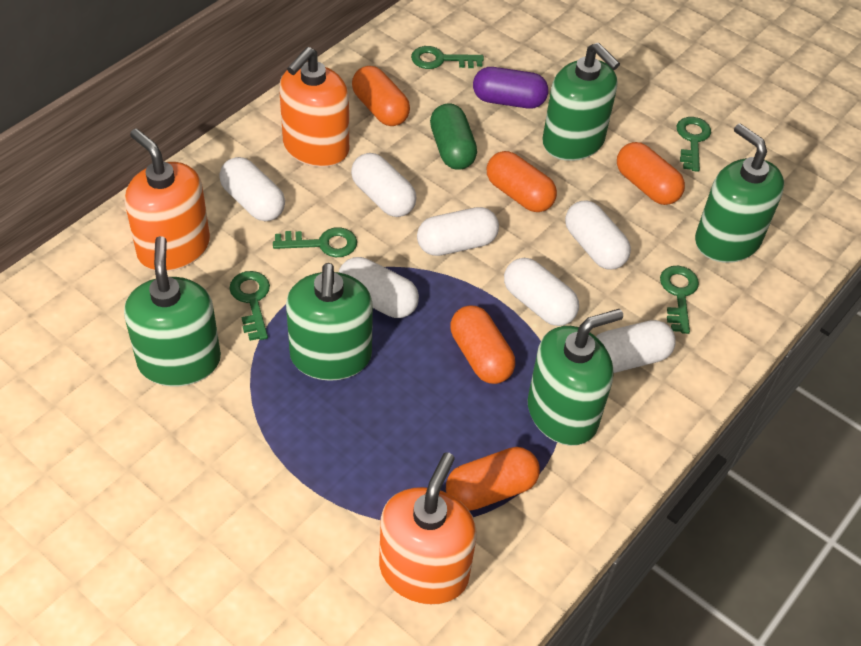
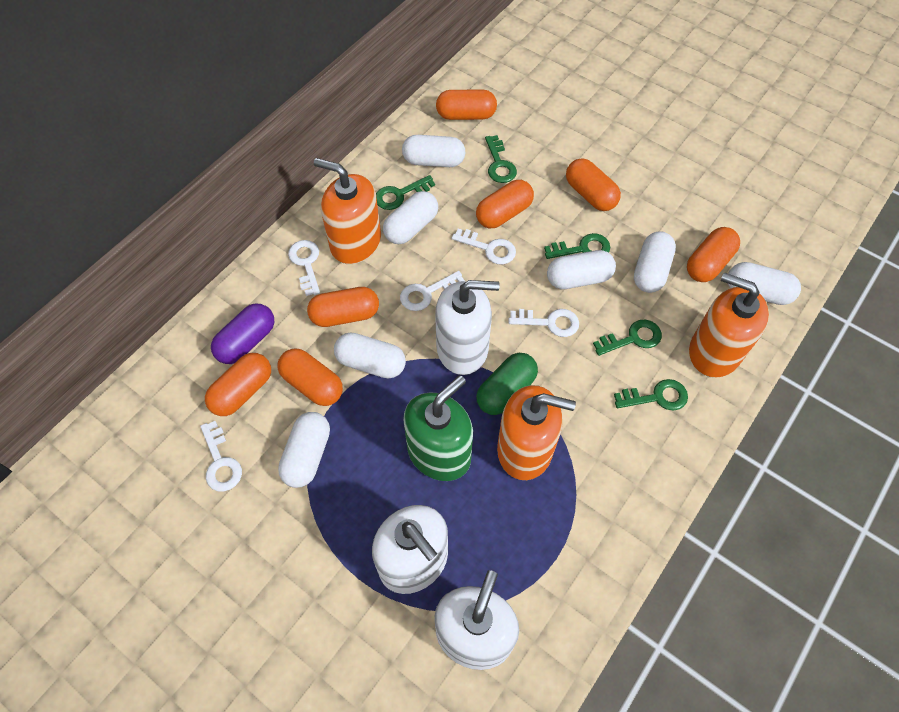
green soap dispenser: 5 -> 1
orange capsule: 5 -> 7
white key: 0 -> 5
white soap dispenser: 0 -> 3

